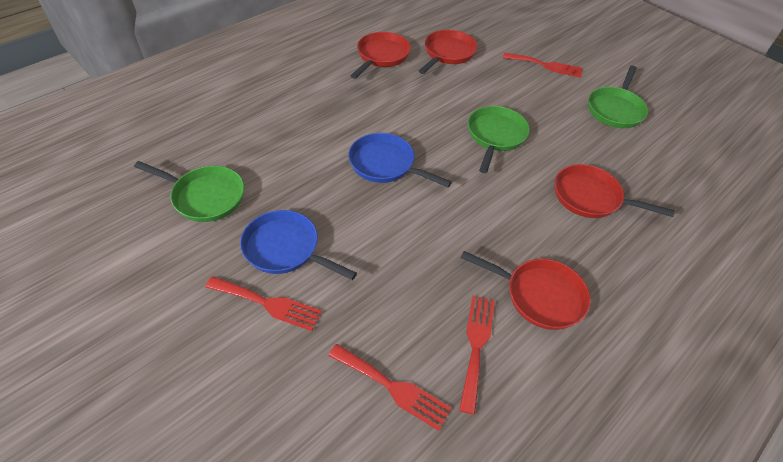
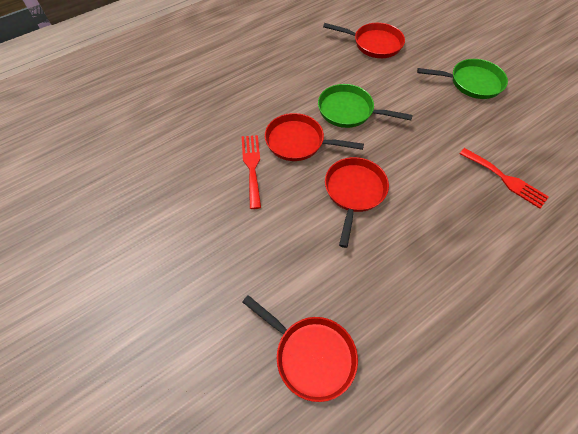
blue pan: 2 -> 0
green pan: 3 -> 2
red fork: 4 -> 2

